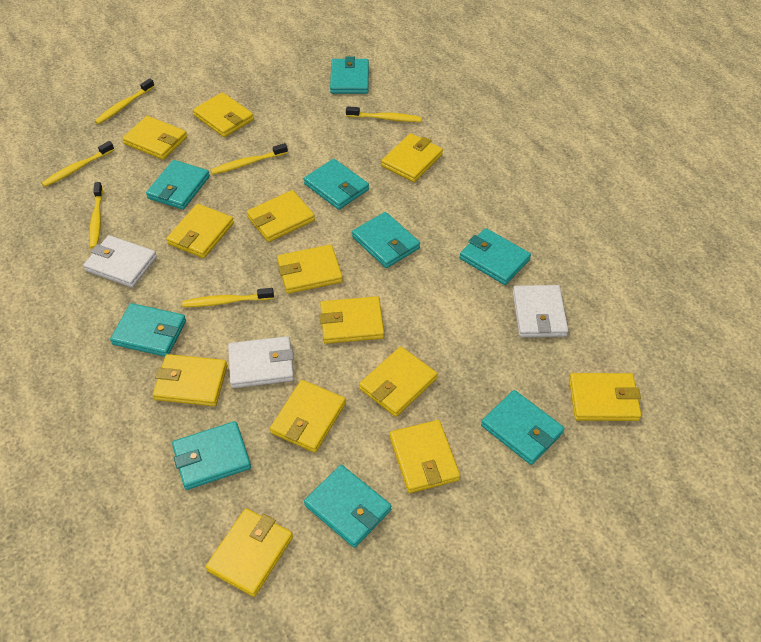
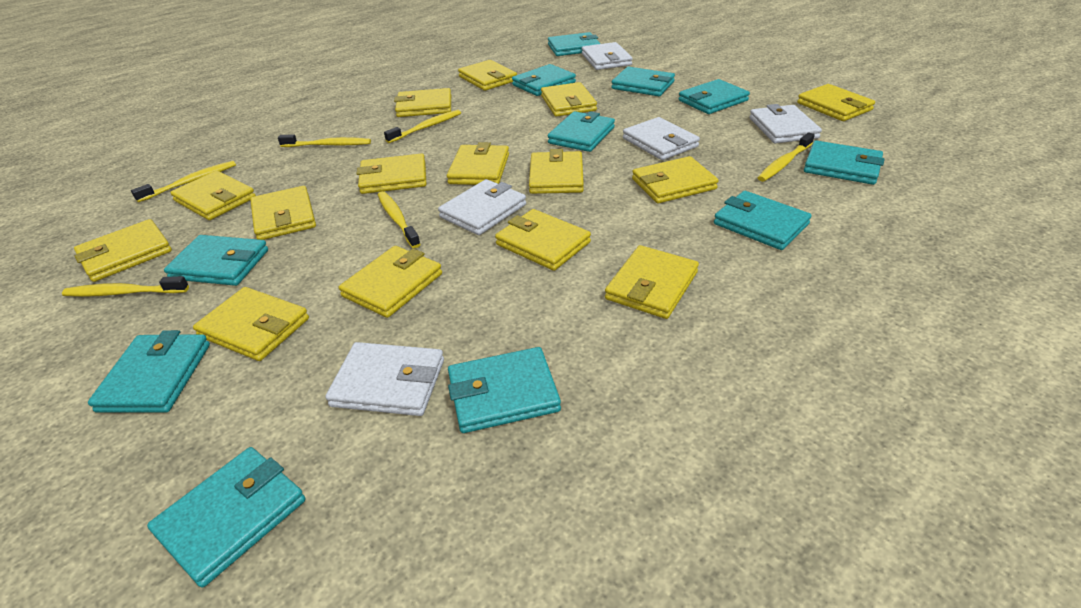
turquoise wallet: 9 -> 11
white wallet: 3 -> 5
yellow wallet: 13 -> 15

